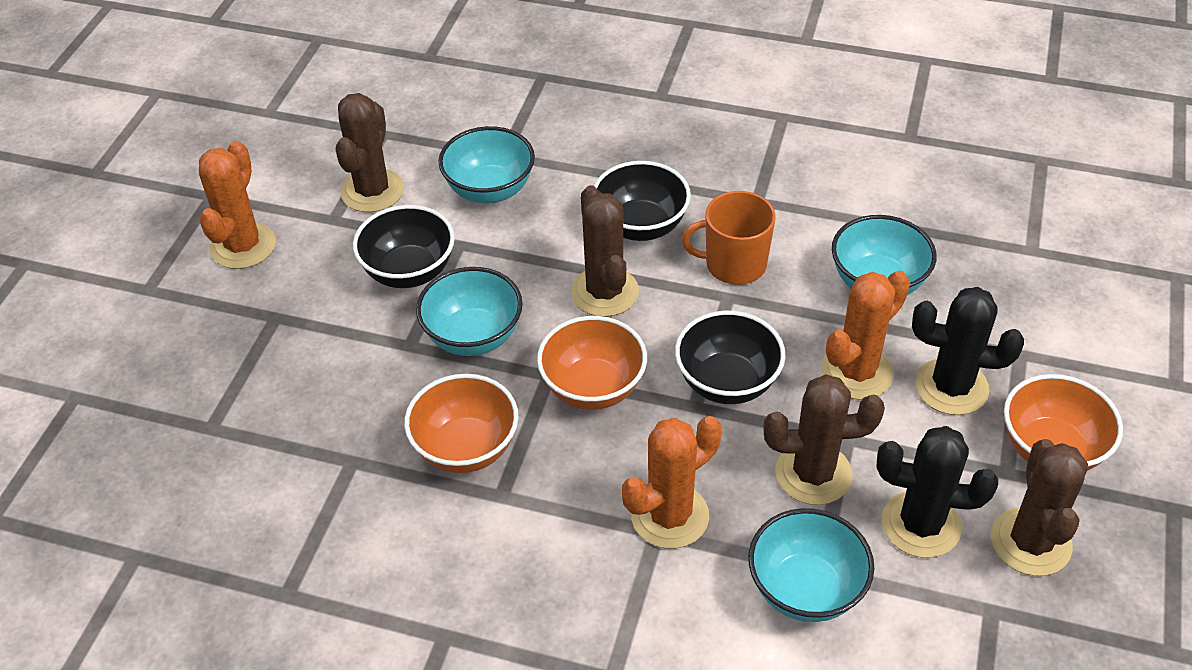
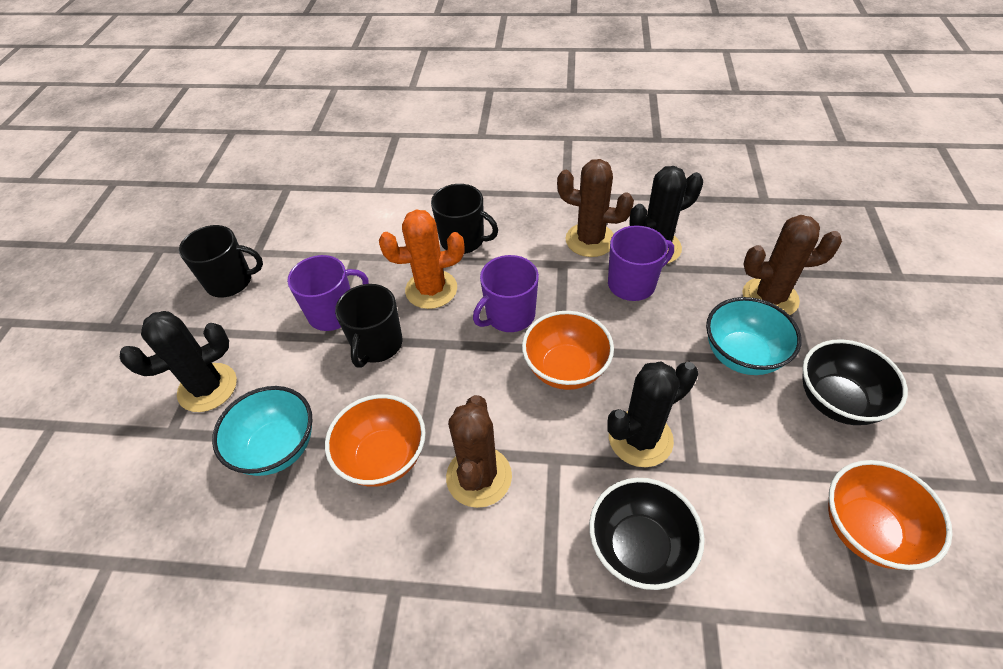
black bowl: 3 -> 2
black cactus: 2 -> 3
black mug: 0 -> 3
brown cactus: 4 -> 3
orange cactus: 3 -> 1
orange mug: 1 -> 0
purple mug: 0 -> 3
turquoise bowl: 4 -> 2

